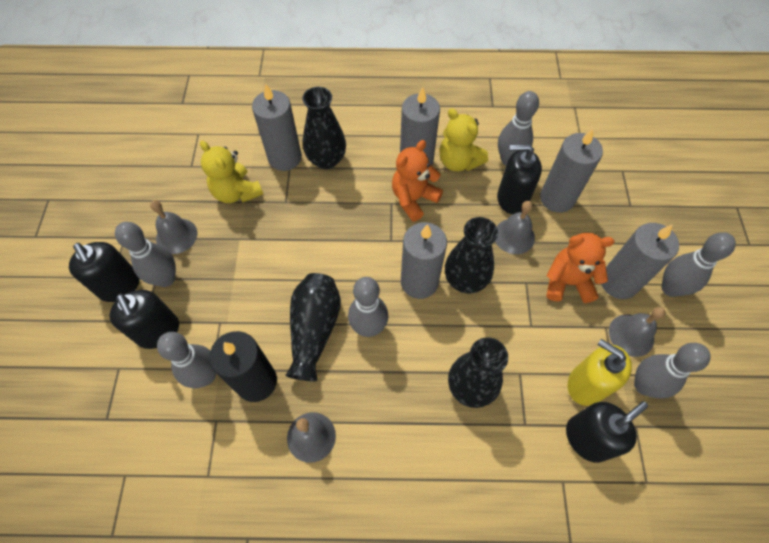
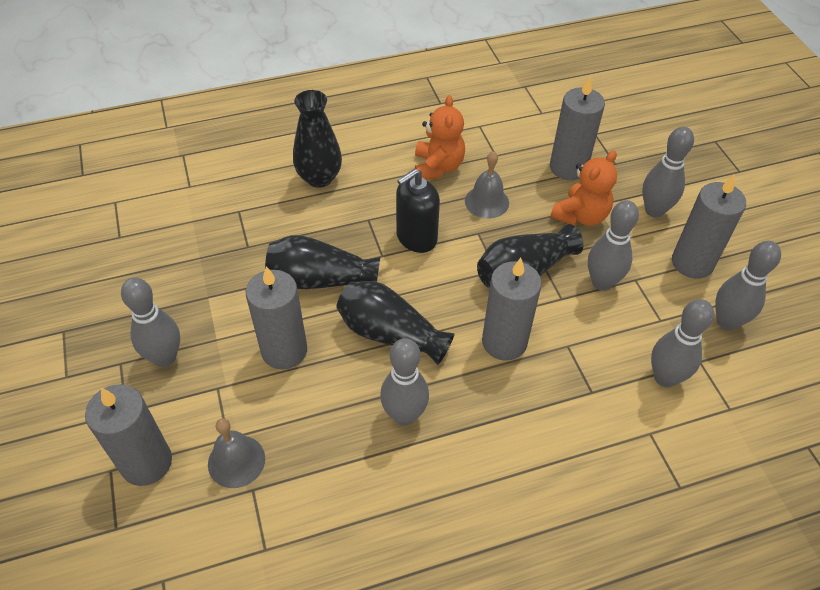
black candle: 1 -> 0
black soap dispenser: 4 -> 1
grey bell: 4 -> 2
yellow soap dispenser: 1 -> 0
yellow teddy bear: 2 -> 0

